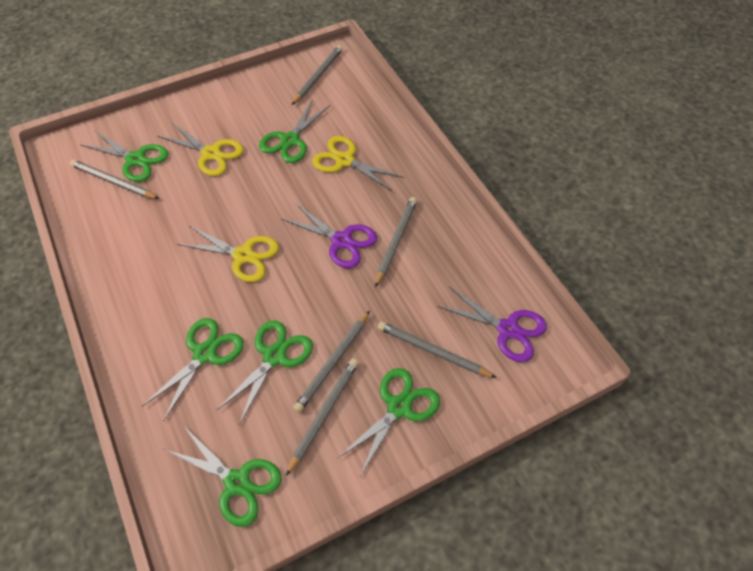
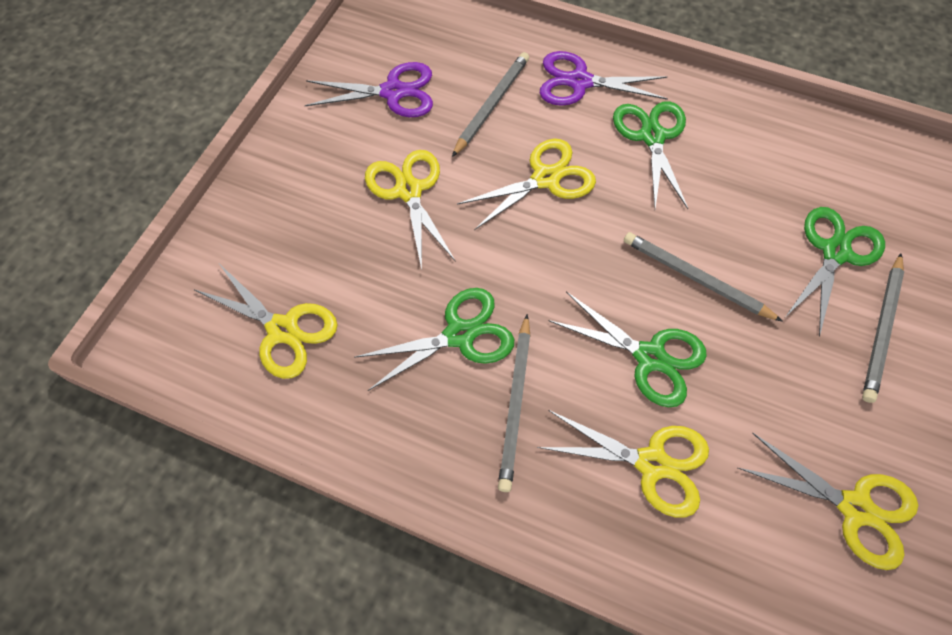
green scissors: 6 -> 4
grey pencil: 6 -> 4
yellow scissors: 3 -> 5

